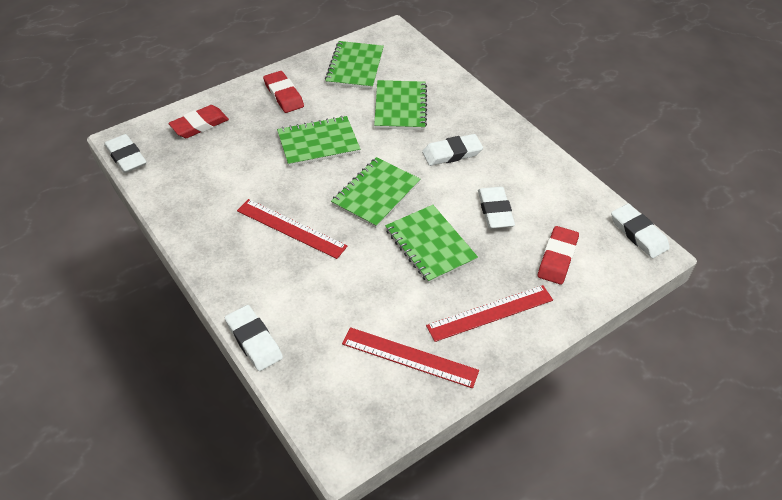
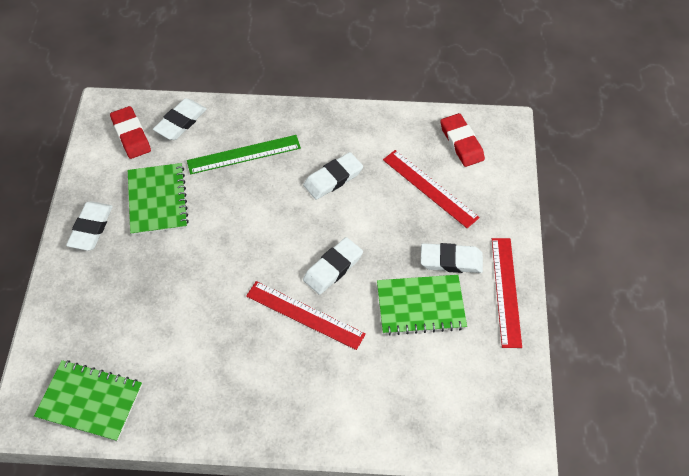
green notebook: 5 -> 3
green ruler: 0 -> 1
red eraser: 3 -> 2

